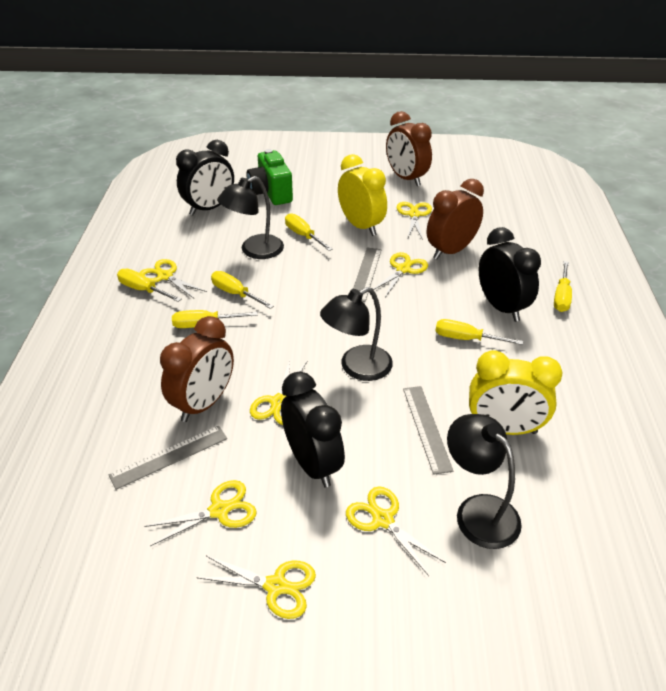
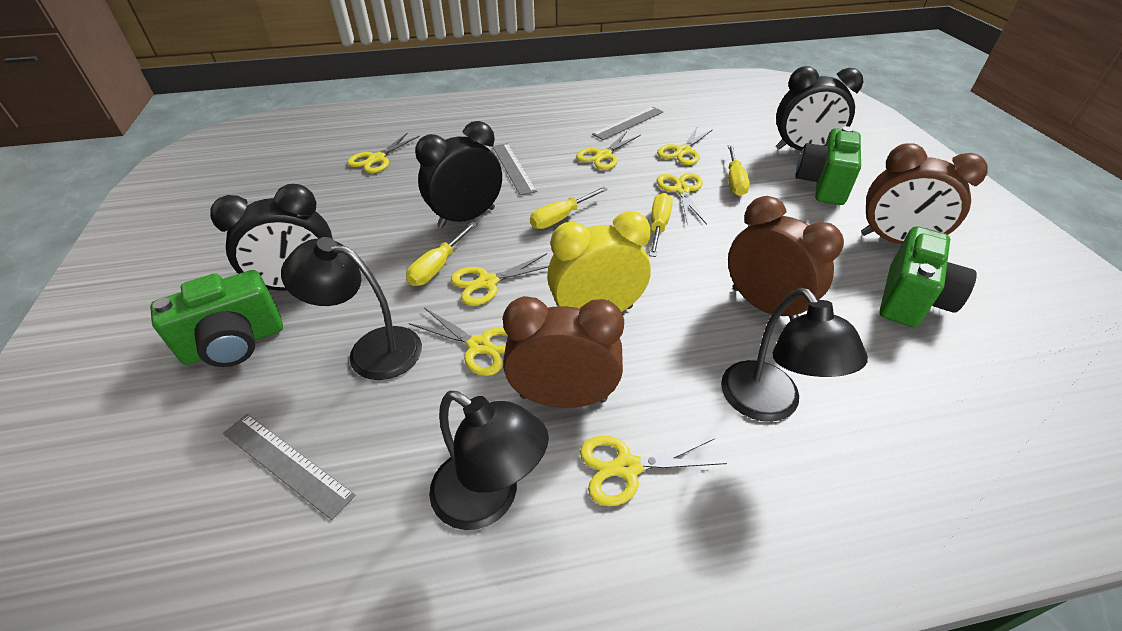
green camera: 1 -> 3
yellow clock: 2 -> 1
yellow screwdriver: 6 -> 4

